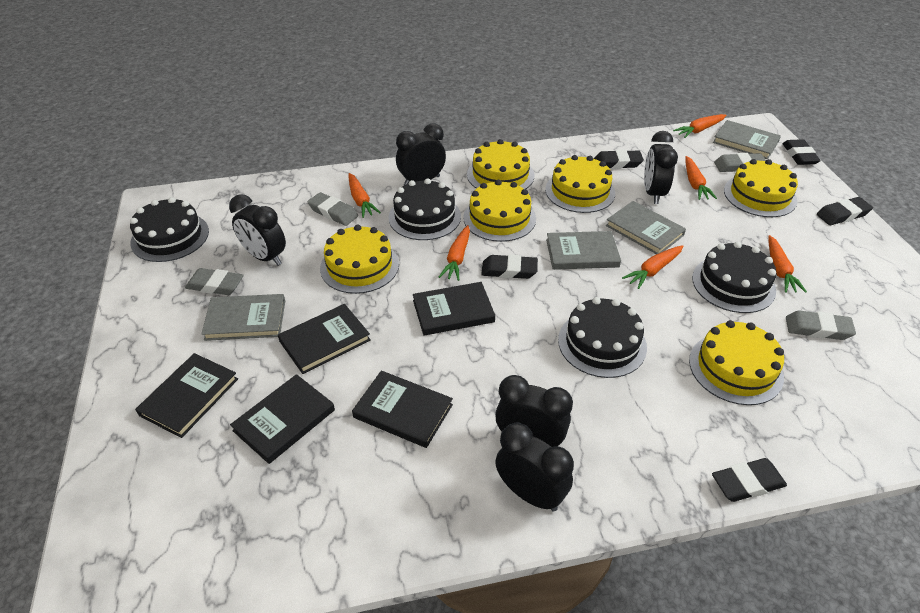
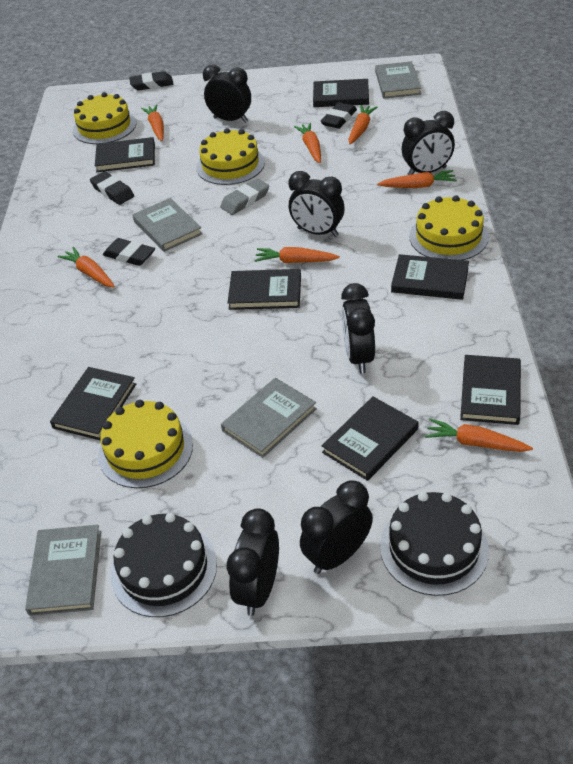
black book: 5 -> 7
black cake: 4 -> 2
black clock: 5 -> 6
black eraser: 5 -> 4
grey eraser: 4 -> 1
orange carrot: 6 -> 7
yellow cake: 6 -> 4

